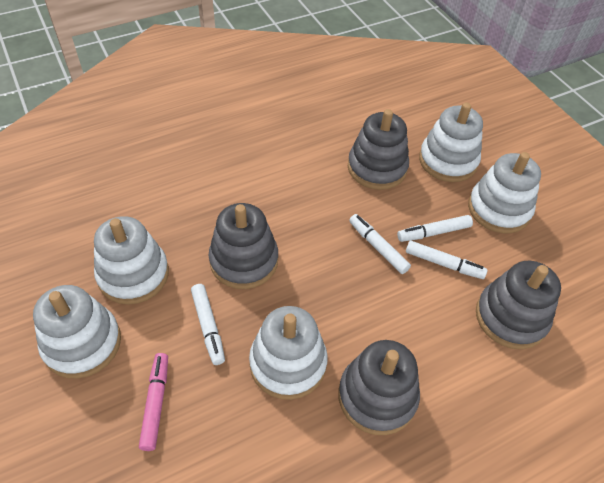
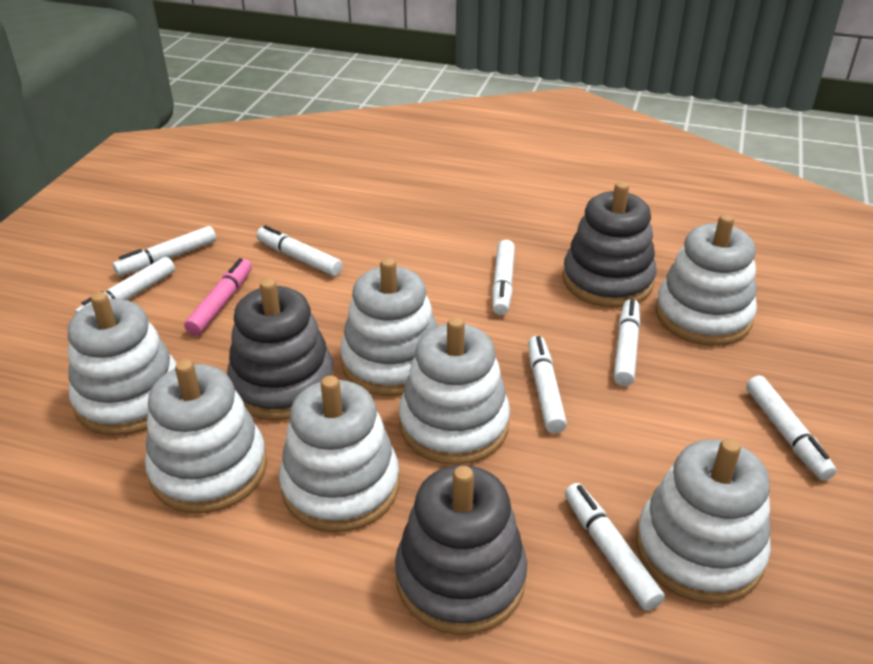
grey stacking toy: 4 -> 3
white marker: 4 -> 8
white stacking toy: 5 -> 7

